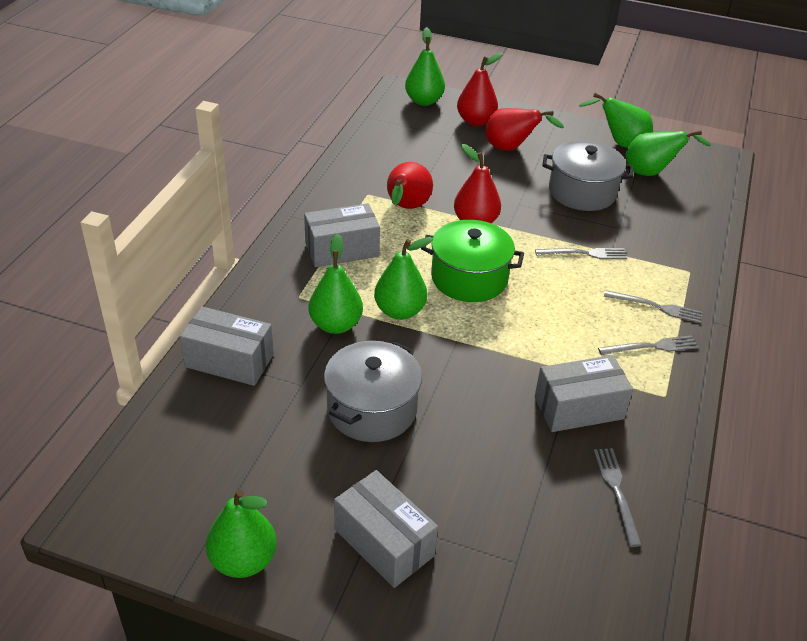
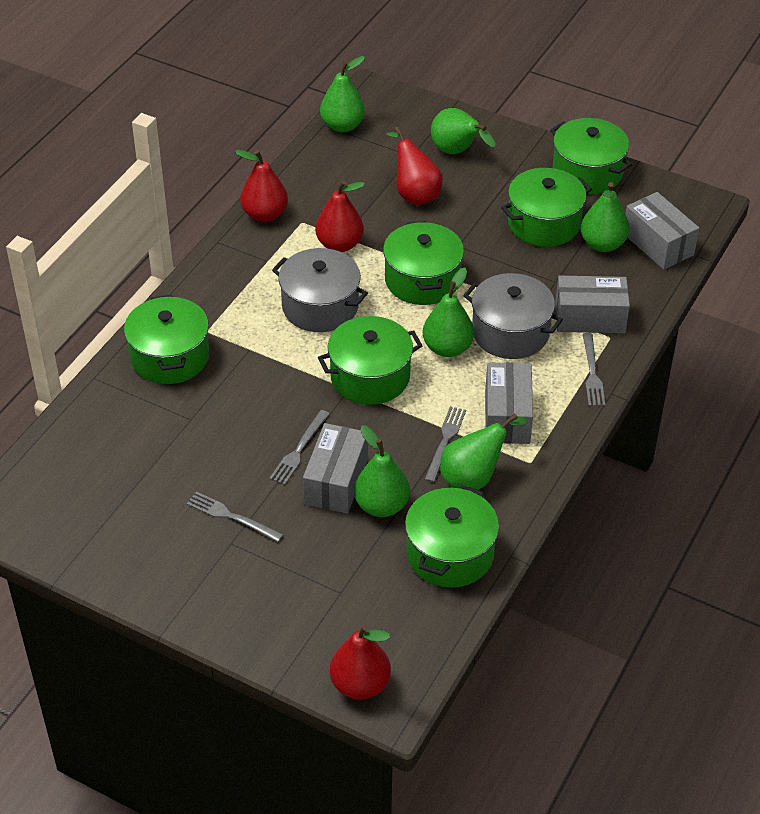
green pot: 1 -> 6

